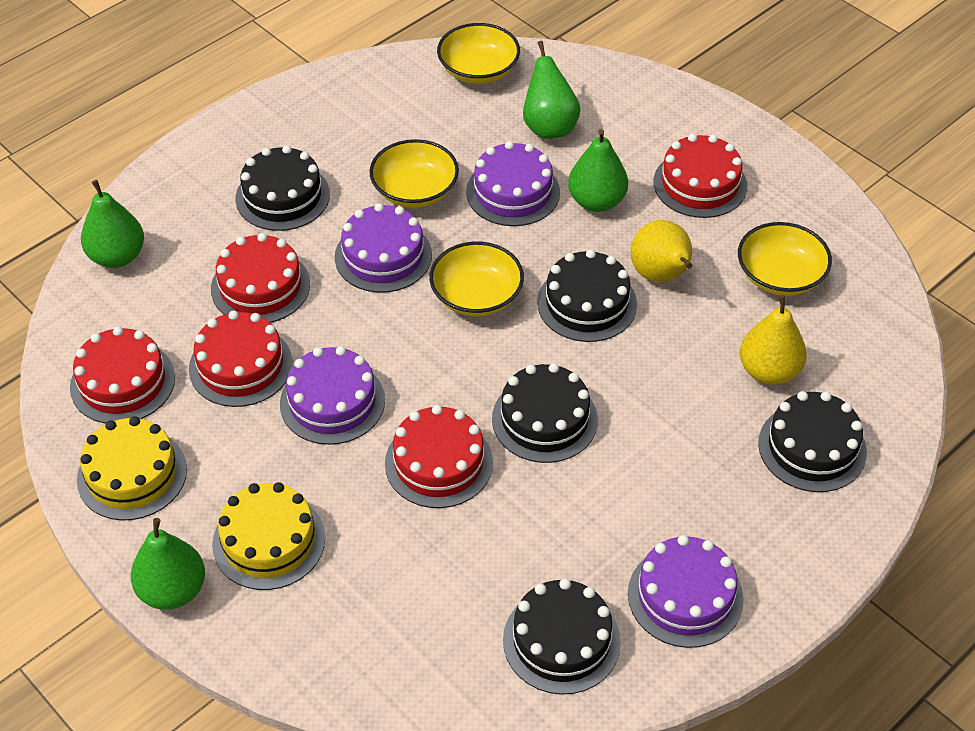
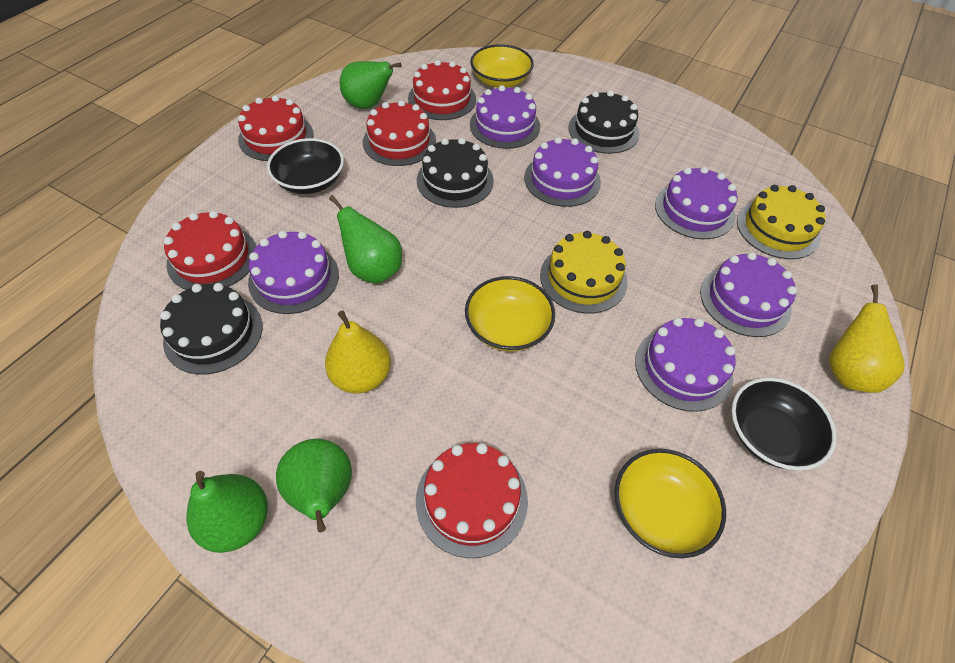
black bowl: 0 -> 2
black cake: 5 -> 3
purple cake: 4 -> 6
yellow bowl: 4 -> 3

